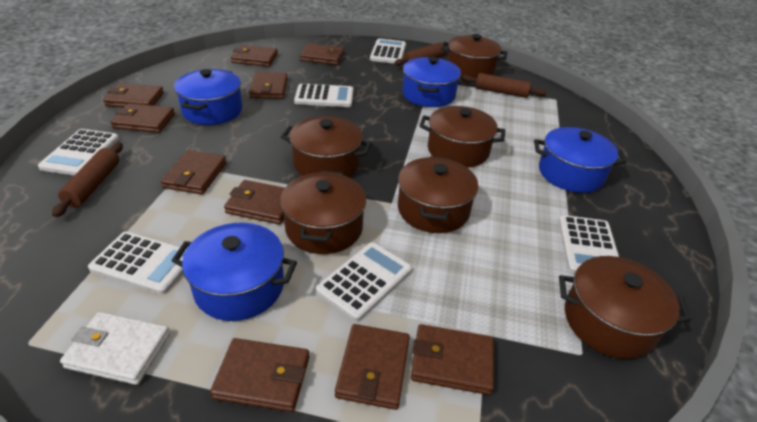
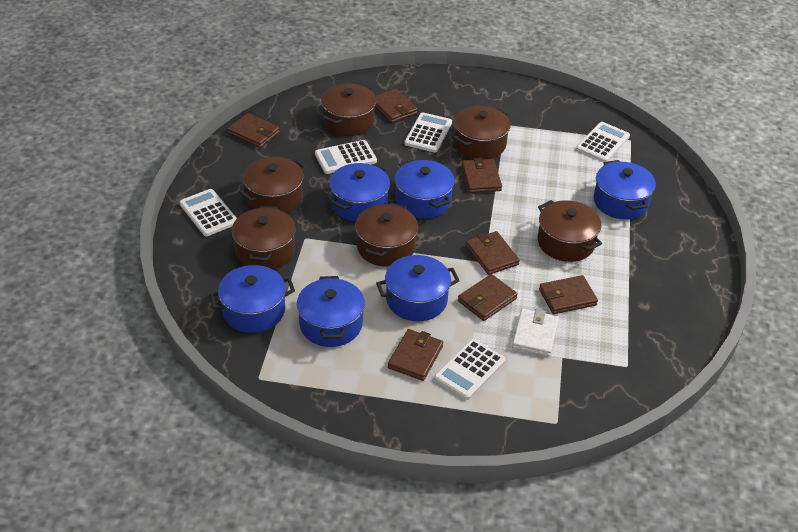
blue pot: 4 -> 6
brown rolling pin: 3 -> 0
brown wallet: 10 -> 7
white calculator: 6 -> 5

